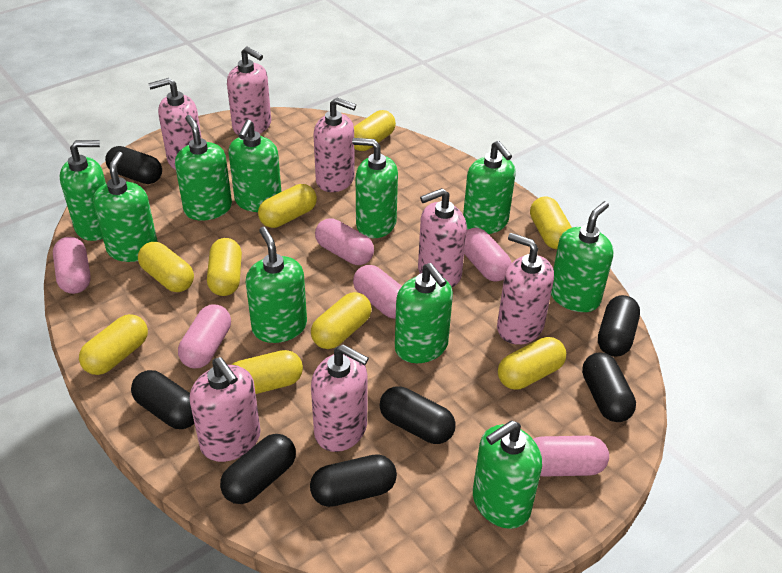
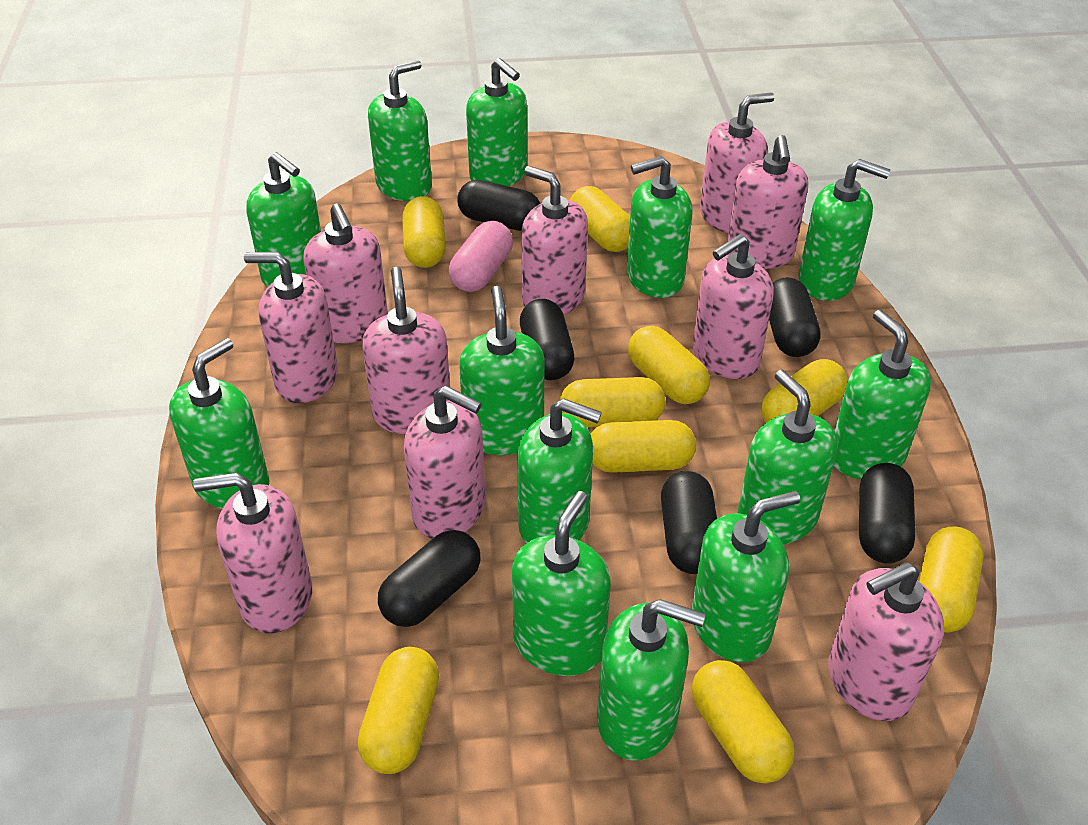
black capsule: 7 -> 6
green soap dispenser: 10 -> 13
pink capsule: 6 -> 1
pink soap dispenser: 7 -> 10

